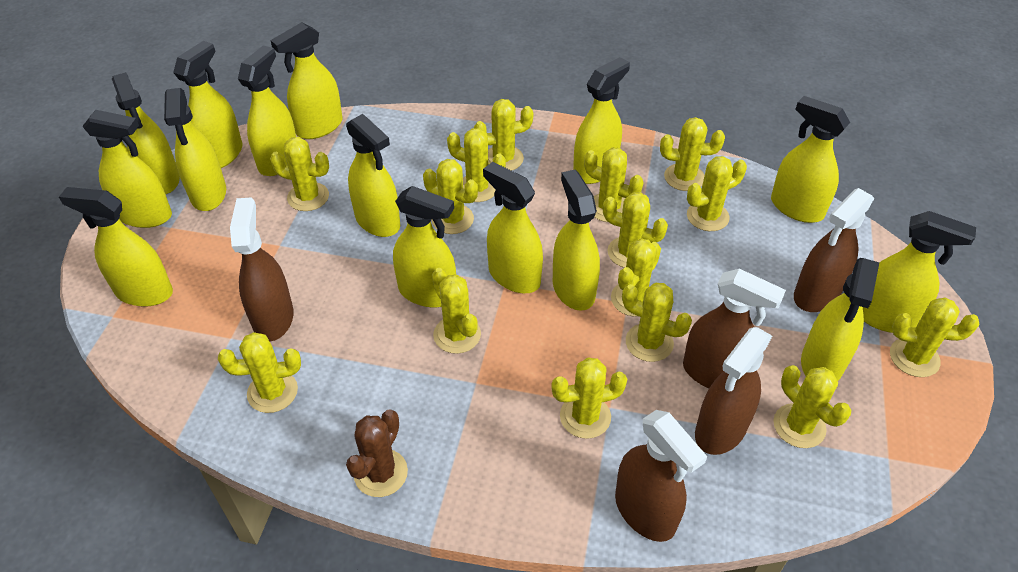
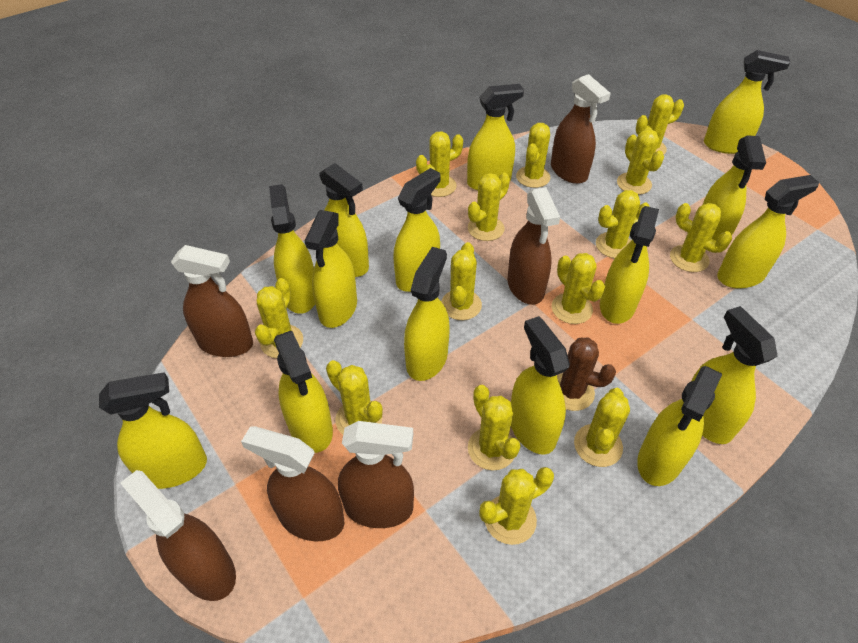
brown spray bottle: 5 -> 6
yellow cactus: 15 -> 14

